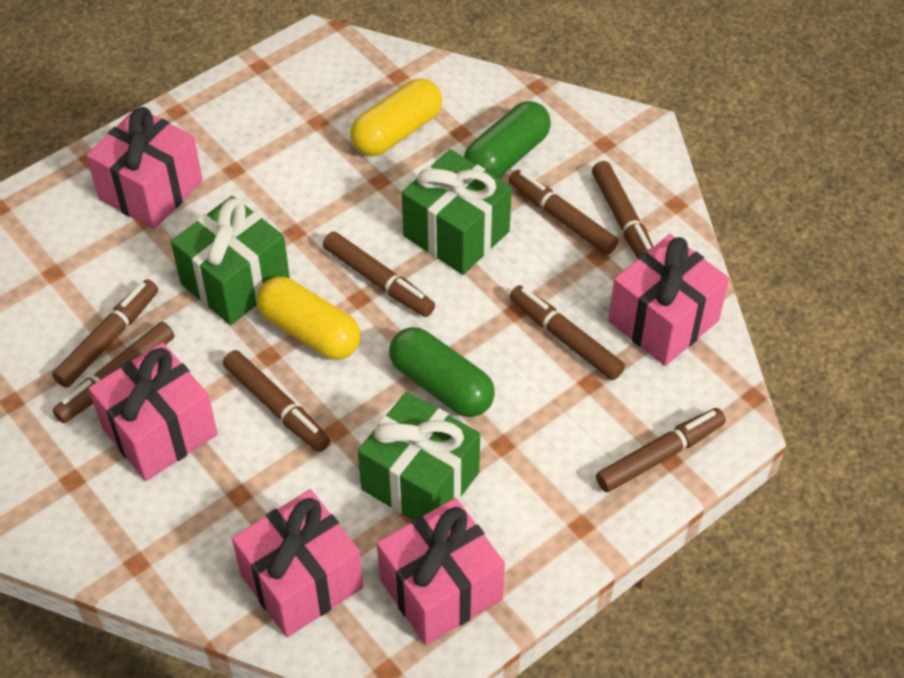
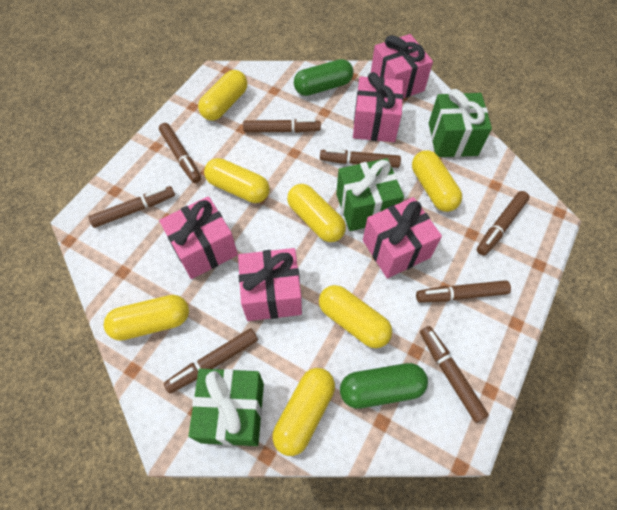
yellow capsule: 2 -> 7

